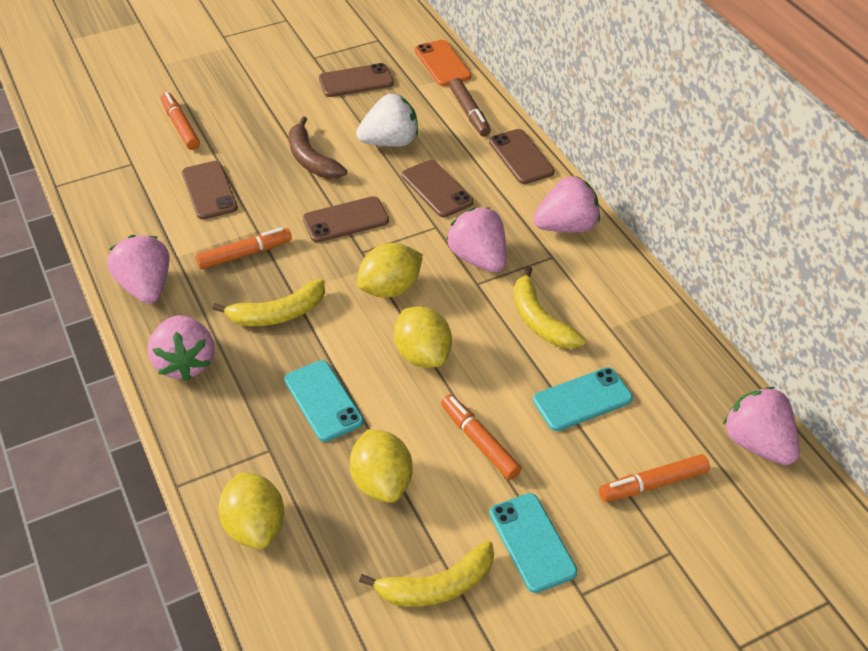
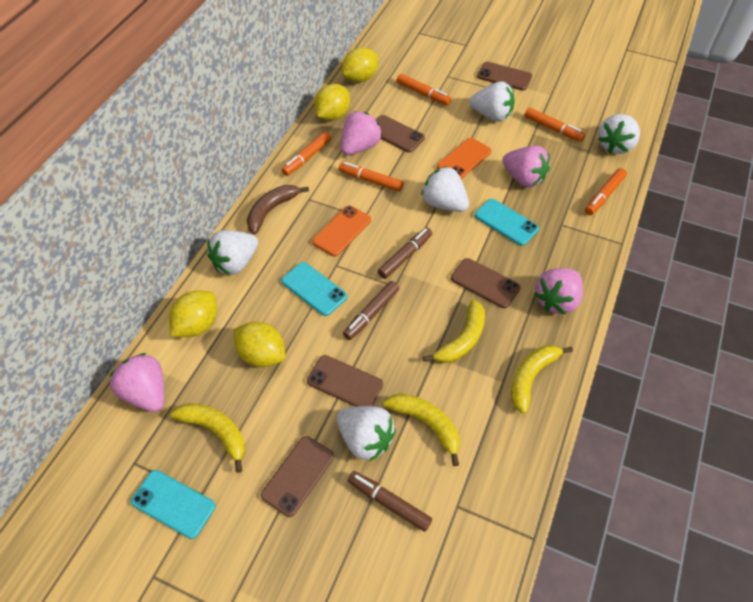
brown marker: 1 -> 3
orange marker: 4 -> 5
orange phone: 1 -> 2
pink strawberry: 5 -> 4
white strawberry: 1 -> 5
yellow banana: 3 -> 4

